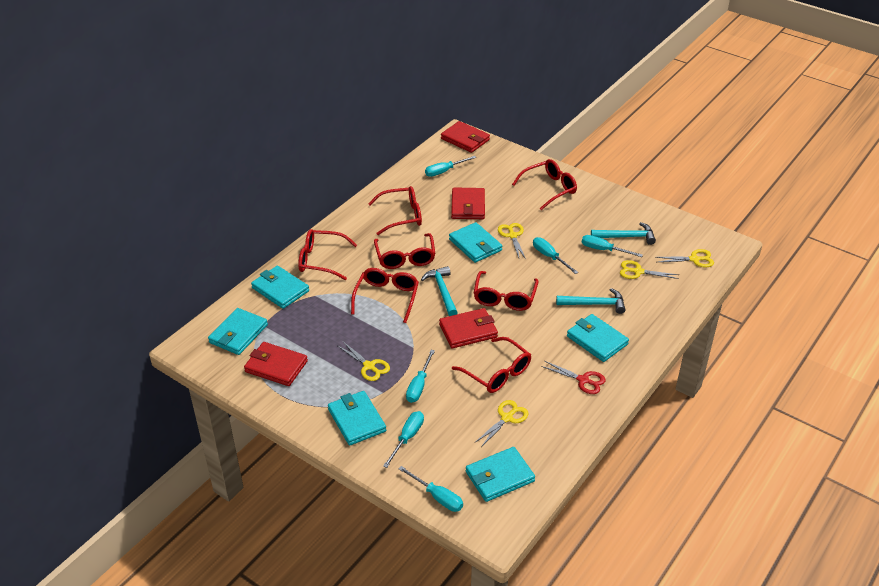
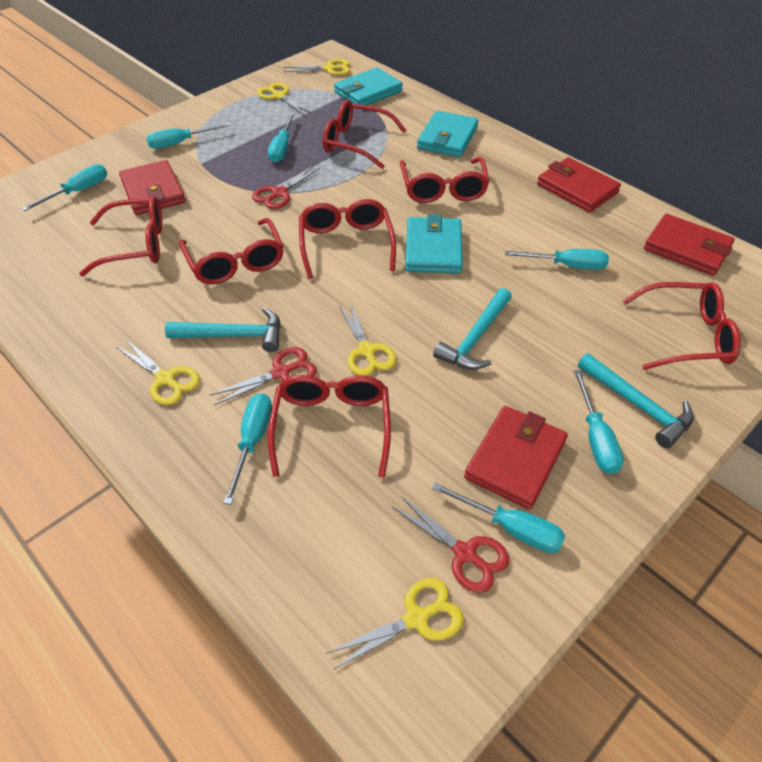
red scissors: 1 -> 3
turquoise screwdriver: 6 -> 7
turquoise wallet: 6 -> 3

